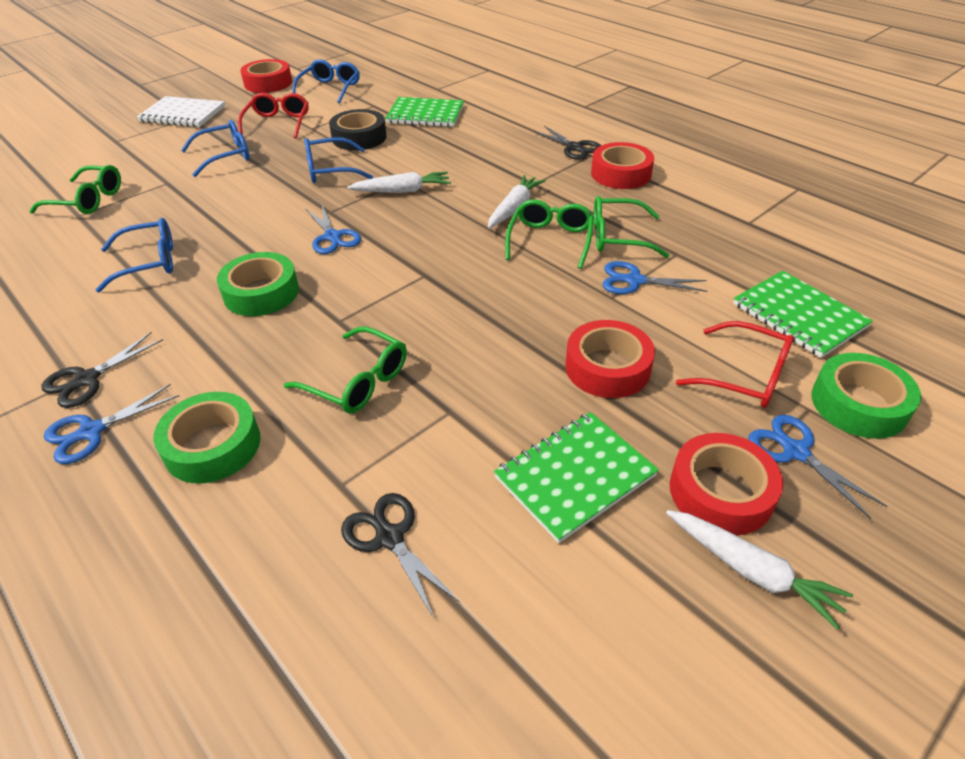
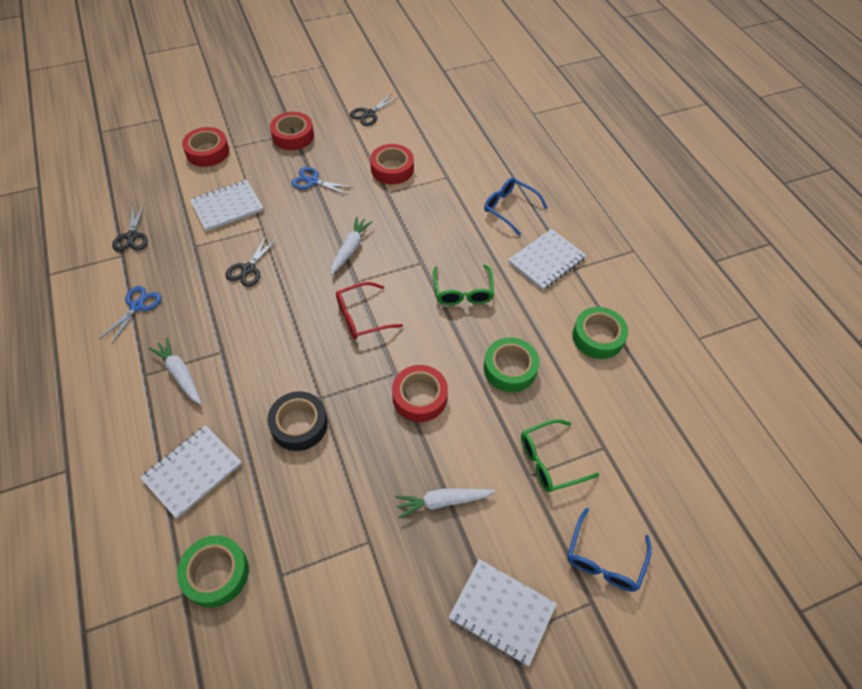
blue glasses: 4 -> 2
blue scissors: 4 -> 2
green glasses: 4 -> 2
green notebook: 3 -> 0
red glasses: 2 -> 1
white notebook: 1 -> 4

